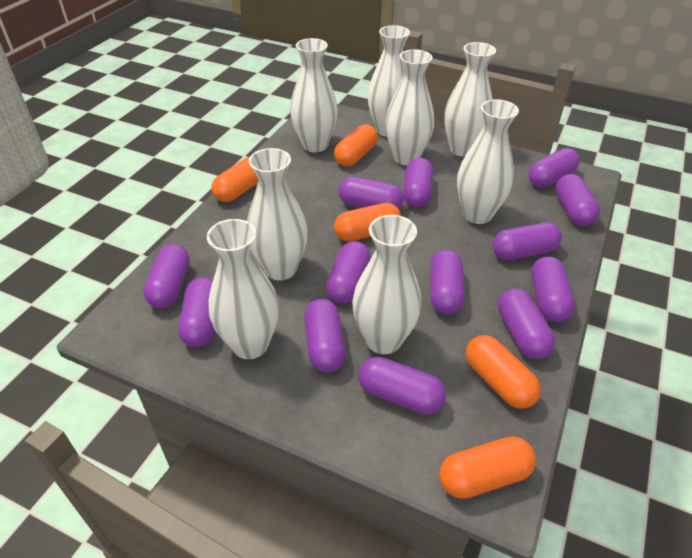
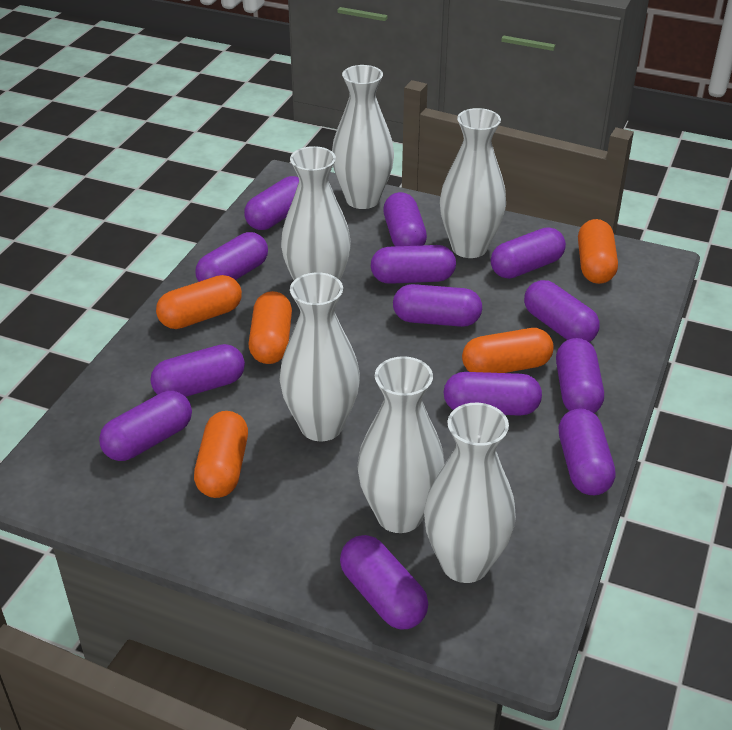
white vase: 8 -> 6

